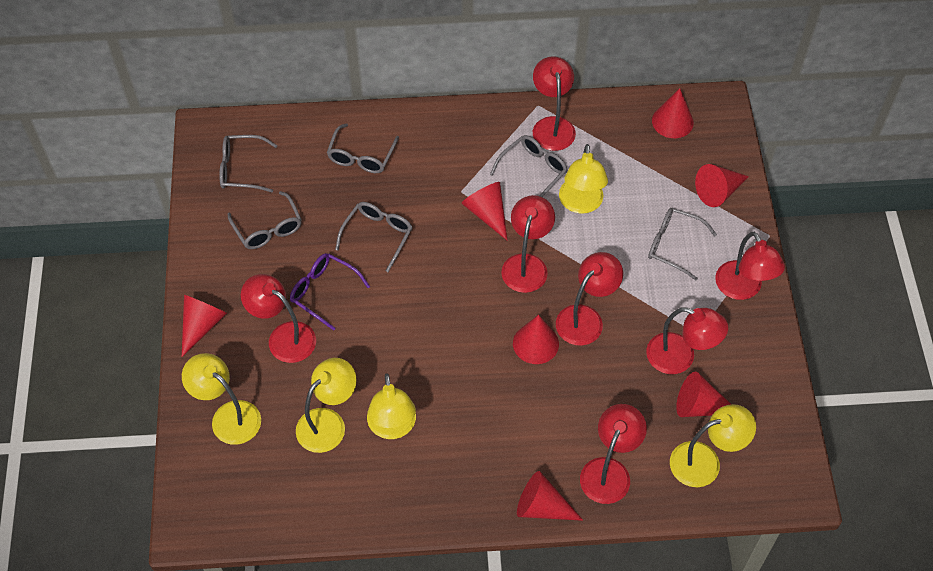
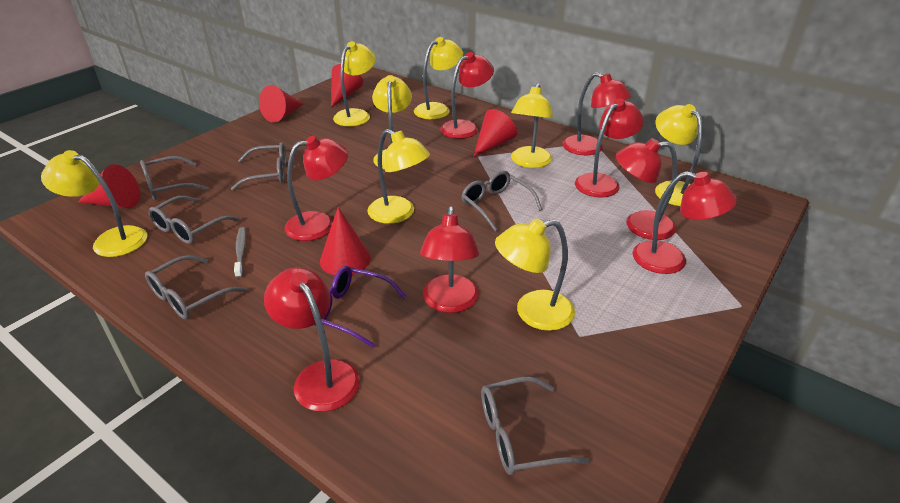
grey toothbrush: 0 -> 1
red cone: 7 -> 5
red lamp: 7 -> 8
yellow lamp: 5 -> 8

